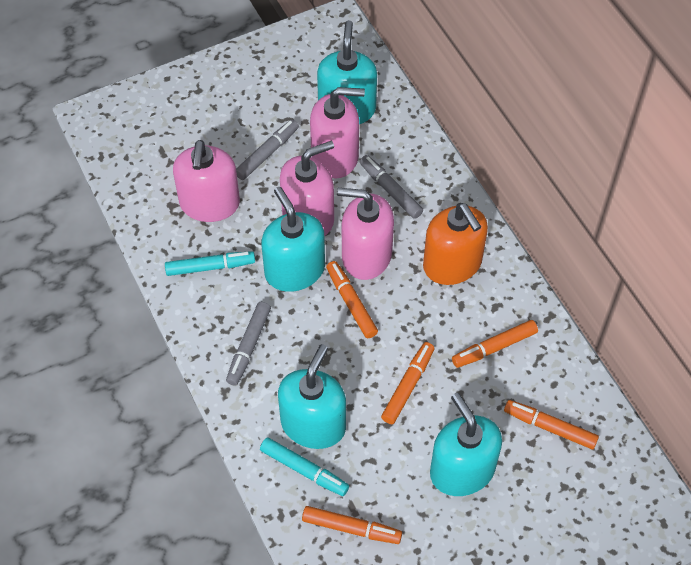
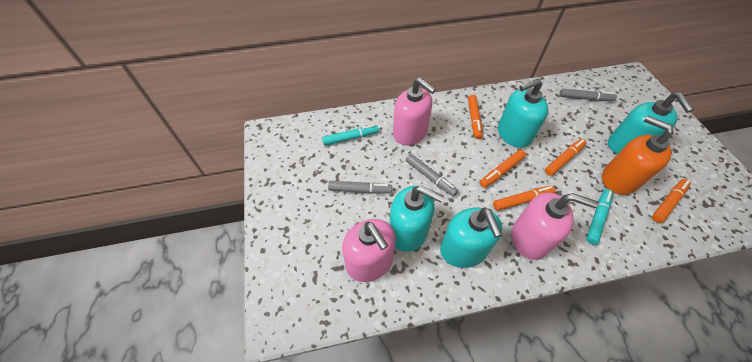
pink soap dispenser: 4 -> 3

